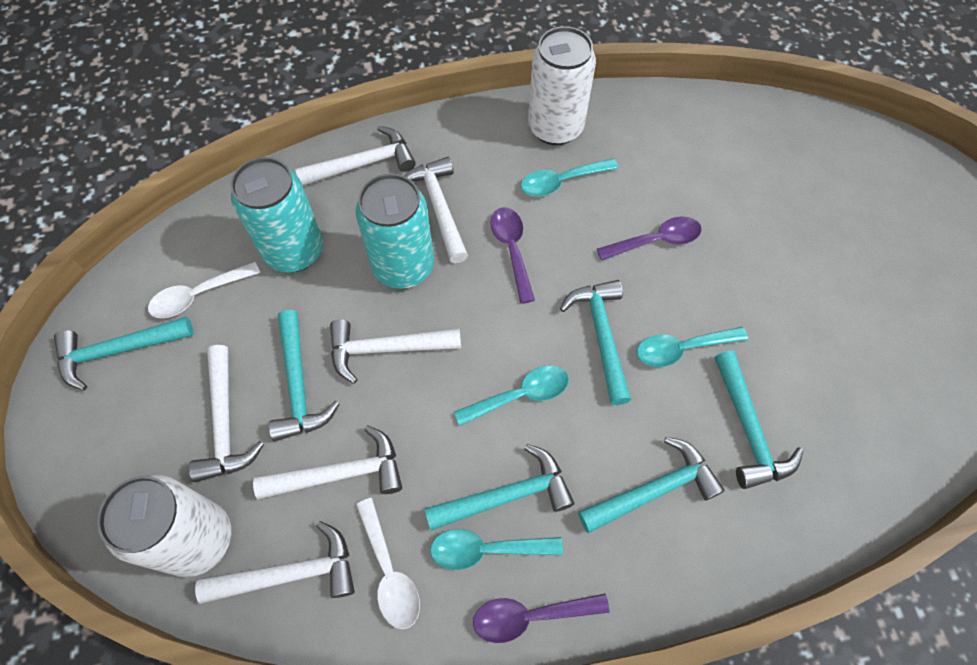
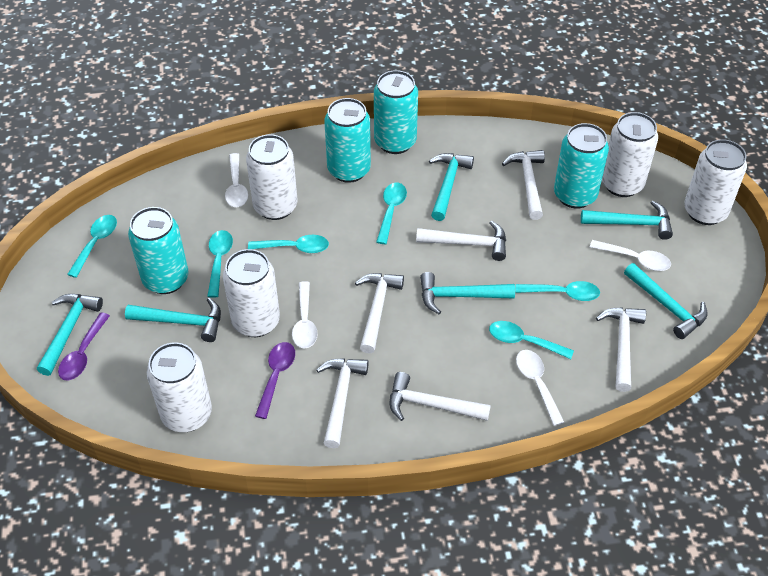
purple spoon: 3 -> 2
turquoise can: 2 -> 4
turquoise spoon: 4 -> 6
white can: 2 -> 5
white spoon: 2 -> 4

